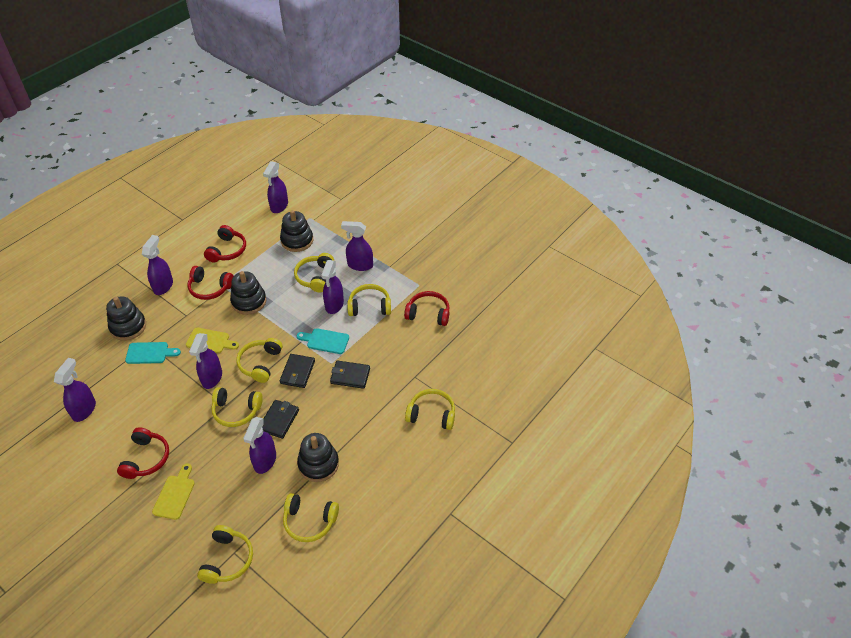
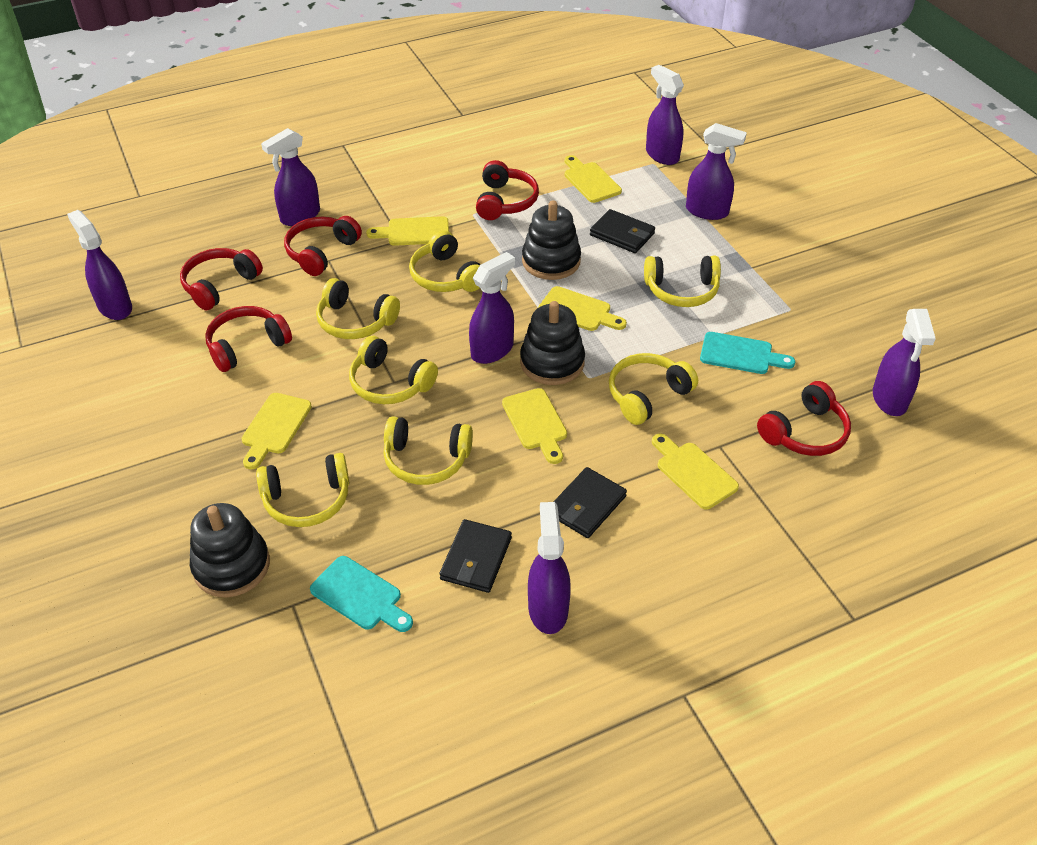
black stacking toy: 4 -> 3
red headphones: 4 -> 5
yellow cutting board: 2 -> 6

